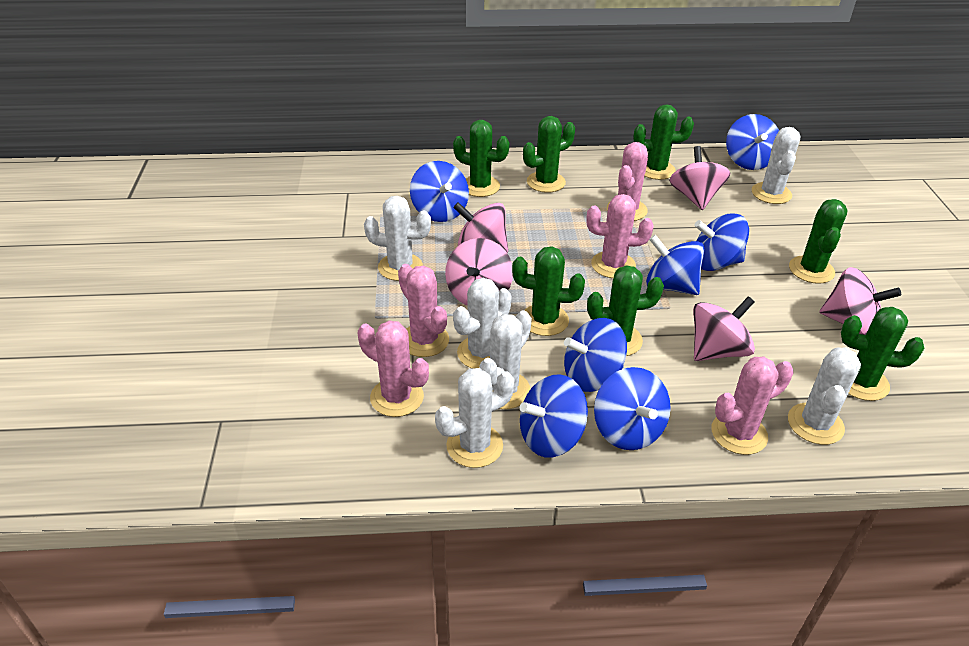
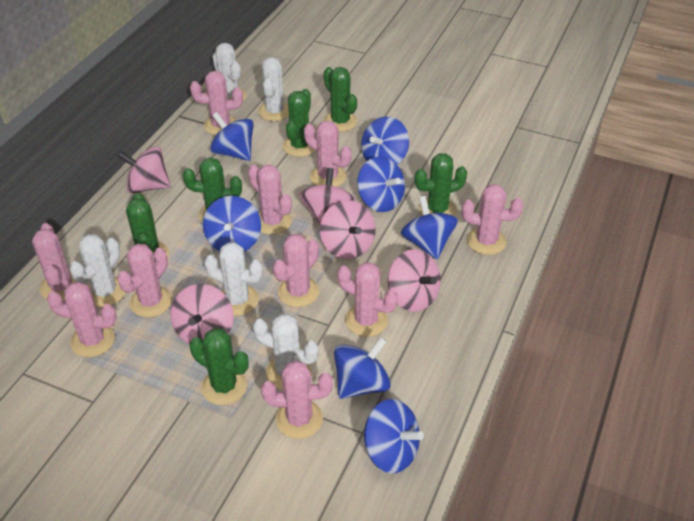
green cactus: 7 -> 6
pink cactus: 5 -> 10
white cactus: 6 -> 5

